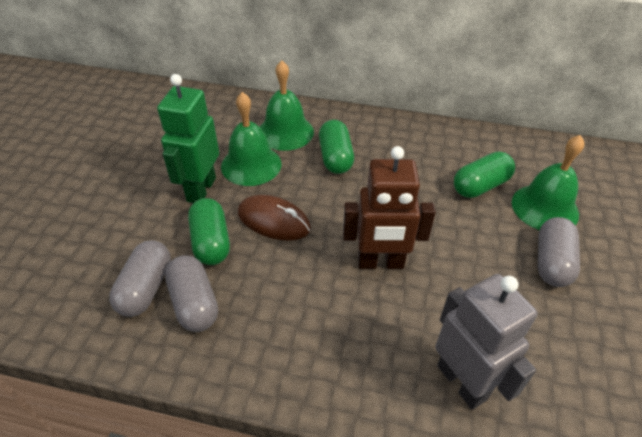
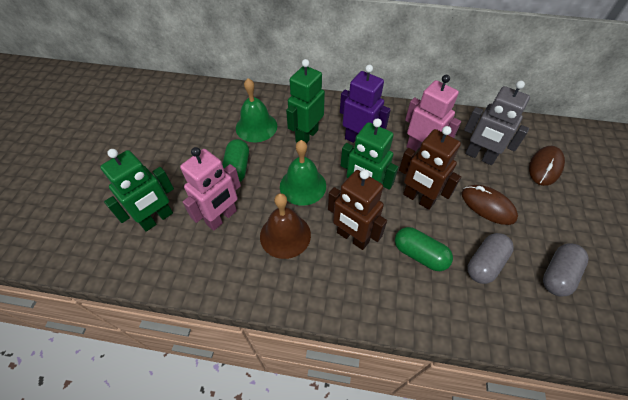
brown bell: 0 -> 1
brown mouse: 1 -> 2
brown robot: 1 -> 2
green bell: 3 -> 2
green capsule: 3 -> 2
green robot: 1 -> 3
grey capsule: 3 -> 2
pink robot: 0 -> 2
purple robot: 0 -> 1

